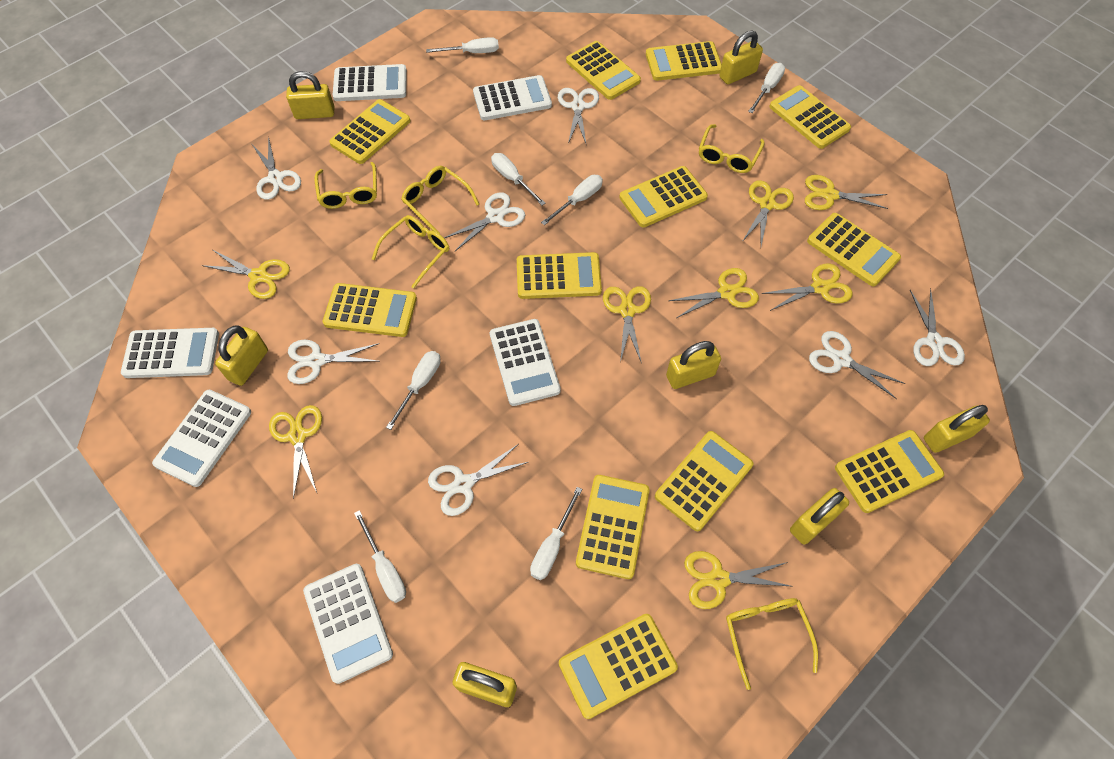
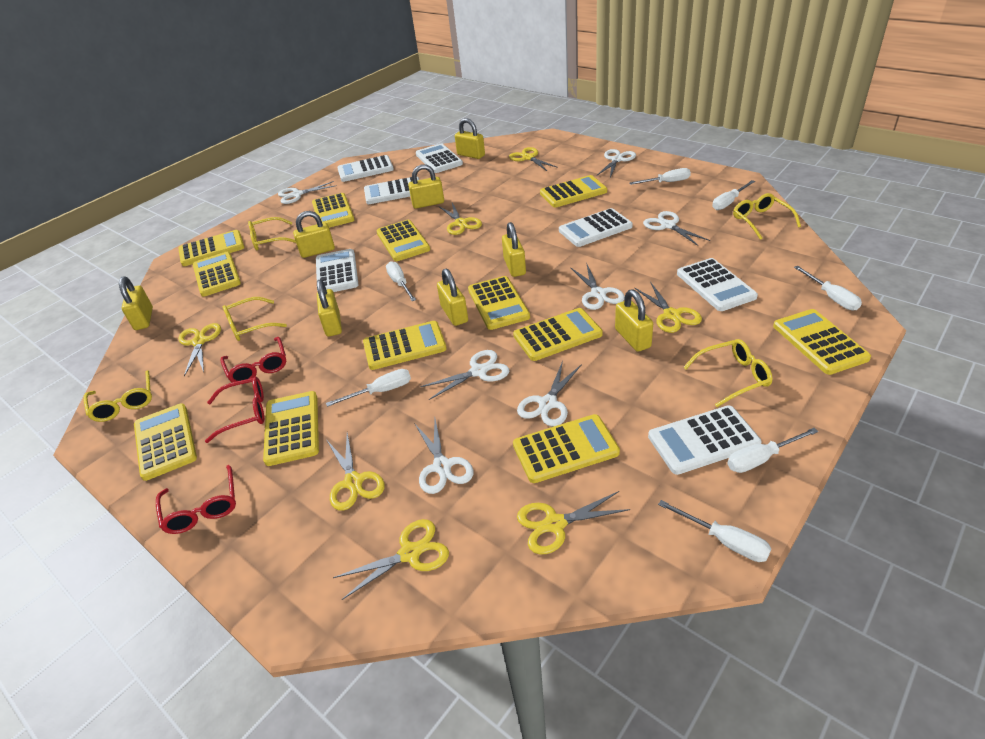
red glasses: 0 -> 3
white calculator: 6 -> 7
yellow padlock: 7 -> 8
yellow scissors: 8 -> 7

